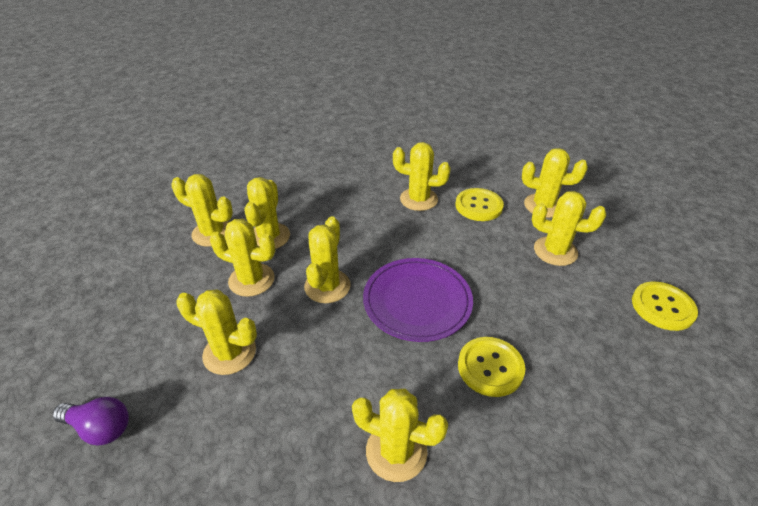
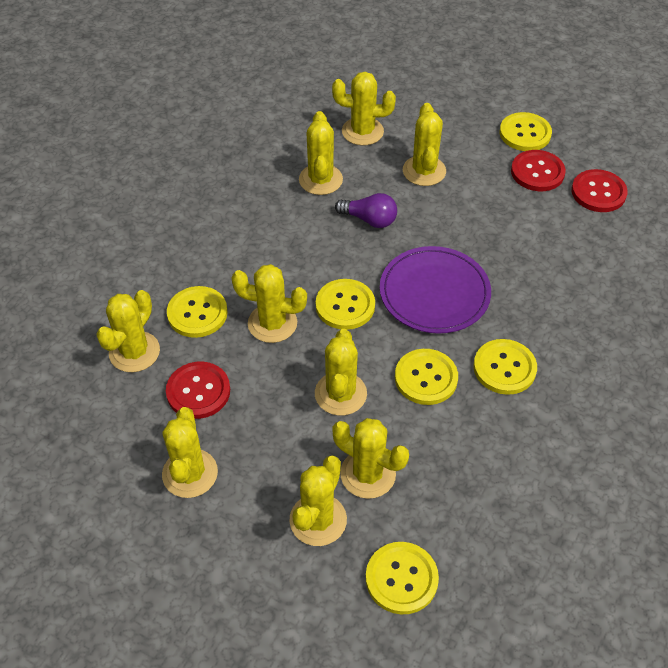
red button: 0 -> 3
yellow button: 3 -> 6

